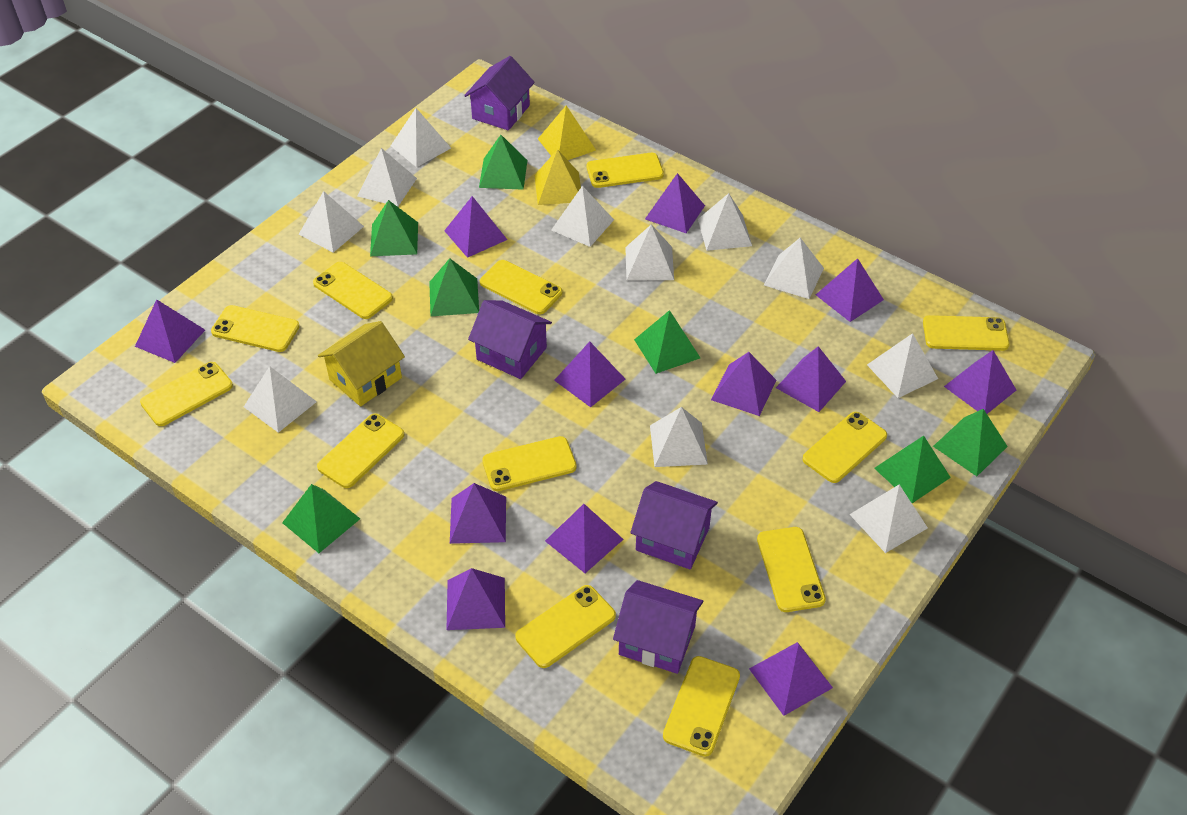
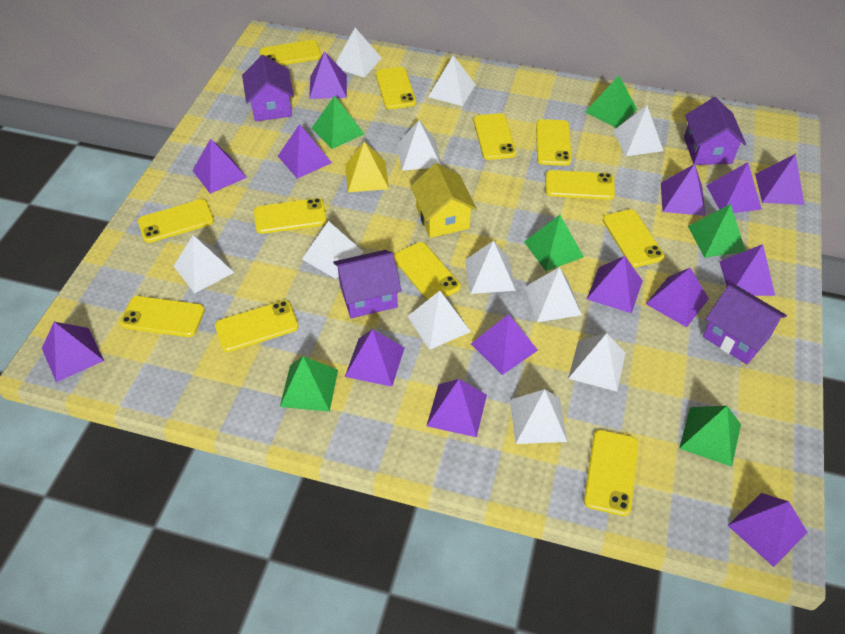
green pyramid: 7 -> 6
purple pyramid: 12 -> 14
yellow pyramid: 2 -> 1

